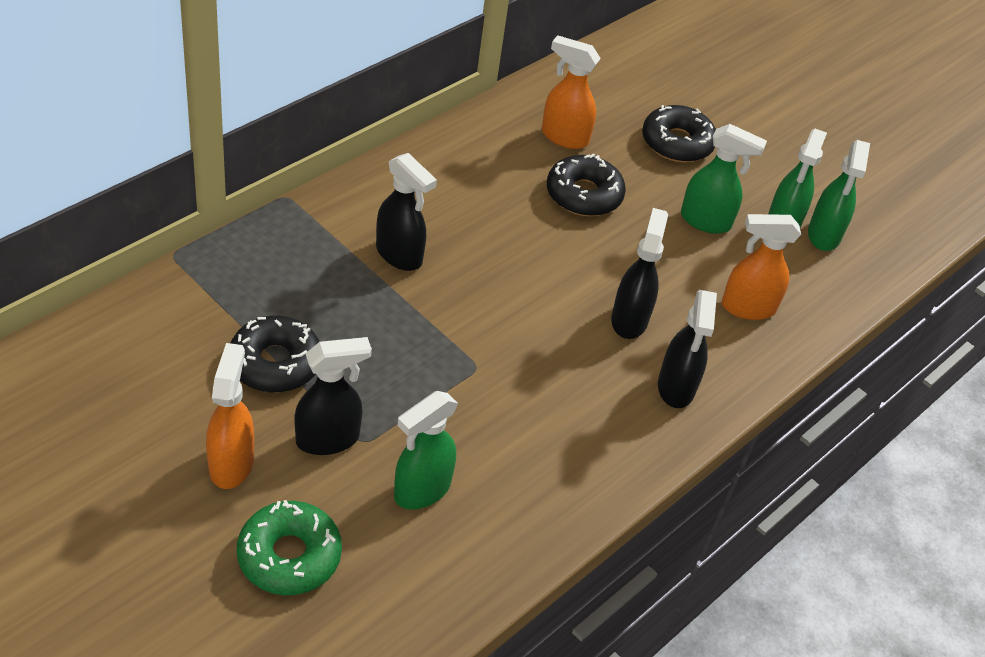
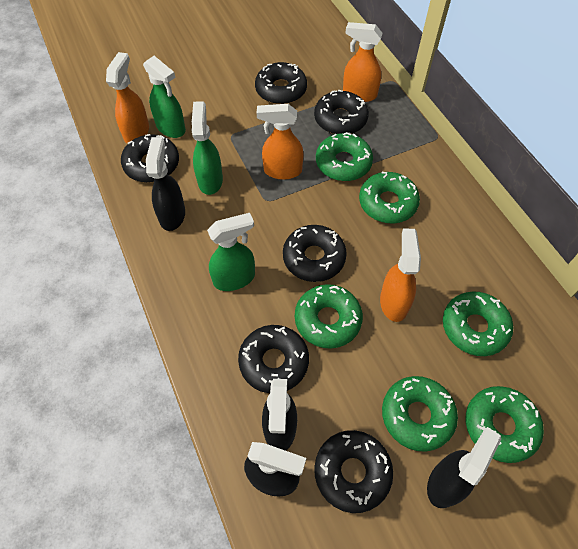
black donut: 3 -> 6
green donut: 1 -> 6
green spray bottle: 4 -> 3
orange spray bottle: 3 -> 4

